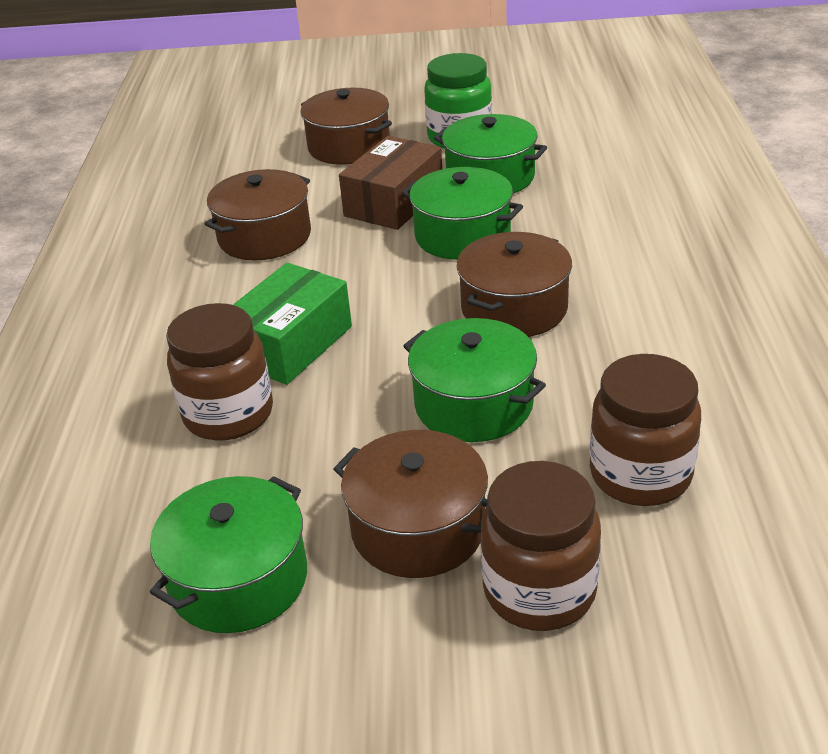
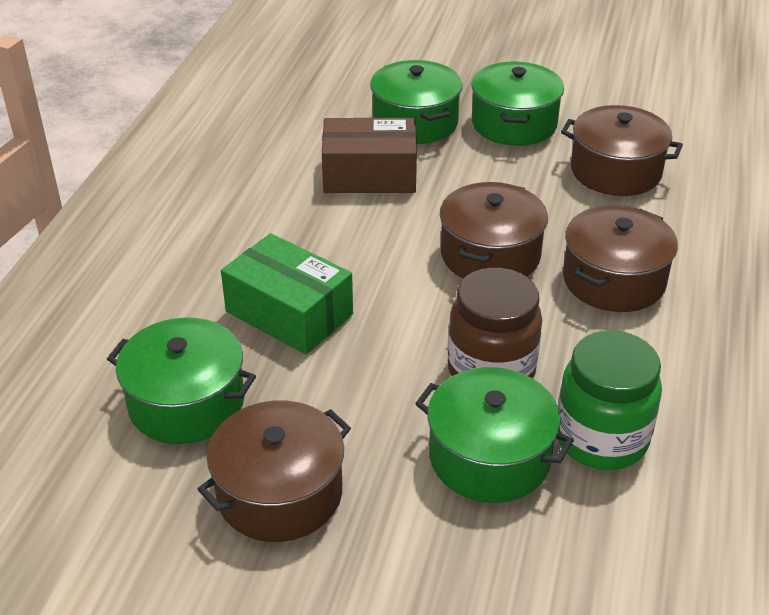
brown jar: 3 -> 1

